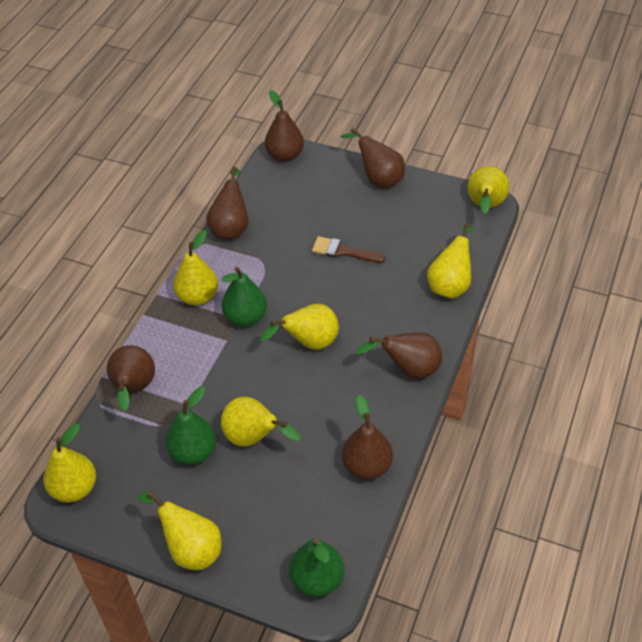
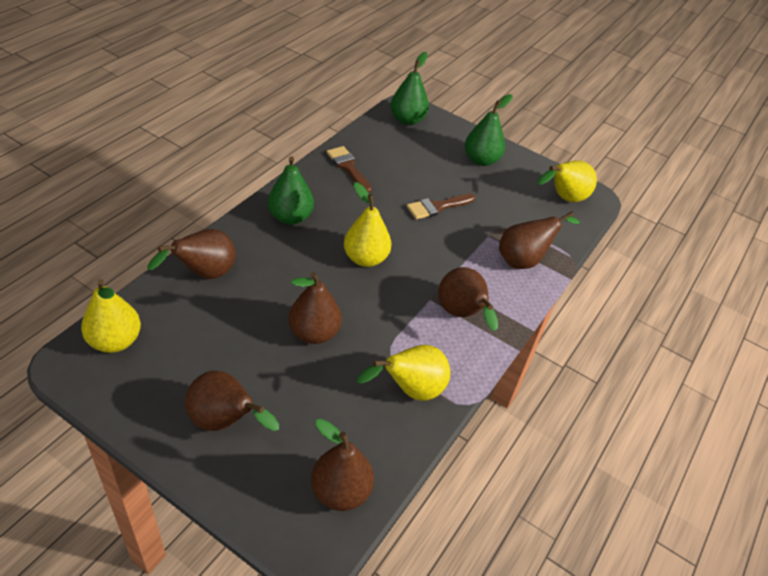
brown brush: 1 -> 2
yellow pear: 7 -> 4

